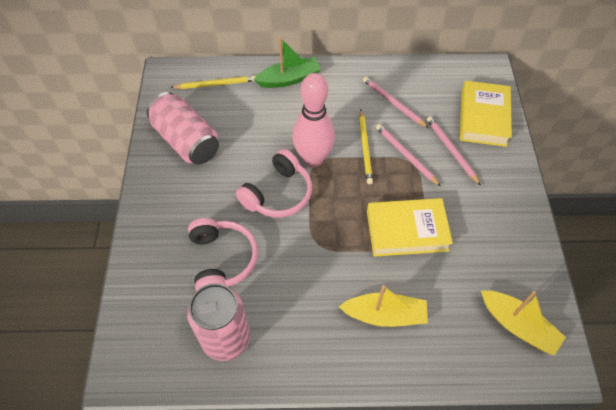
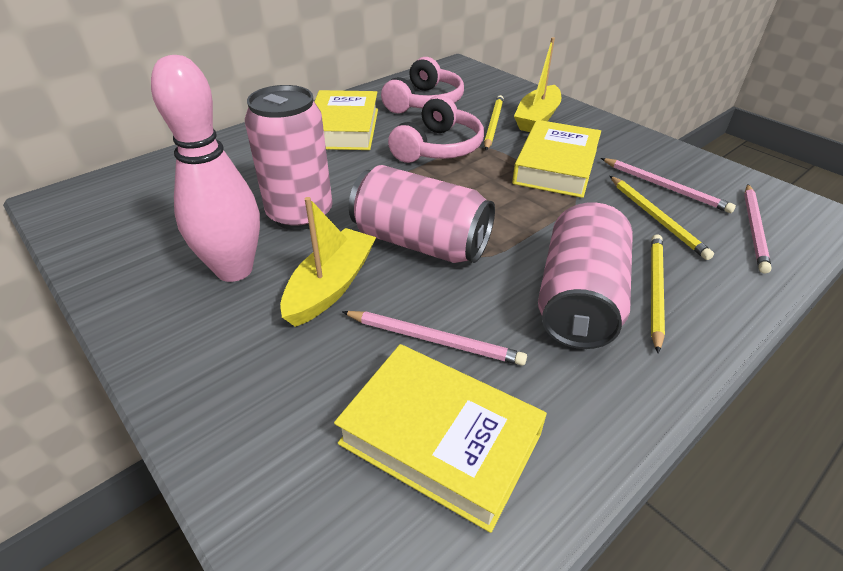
green boat: 1 -> 0
pink can: 2 -> 3
yellow book: 2 -> 3
yellow pencil: 2 -> 3

